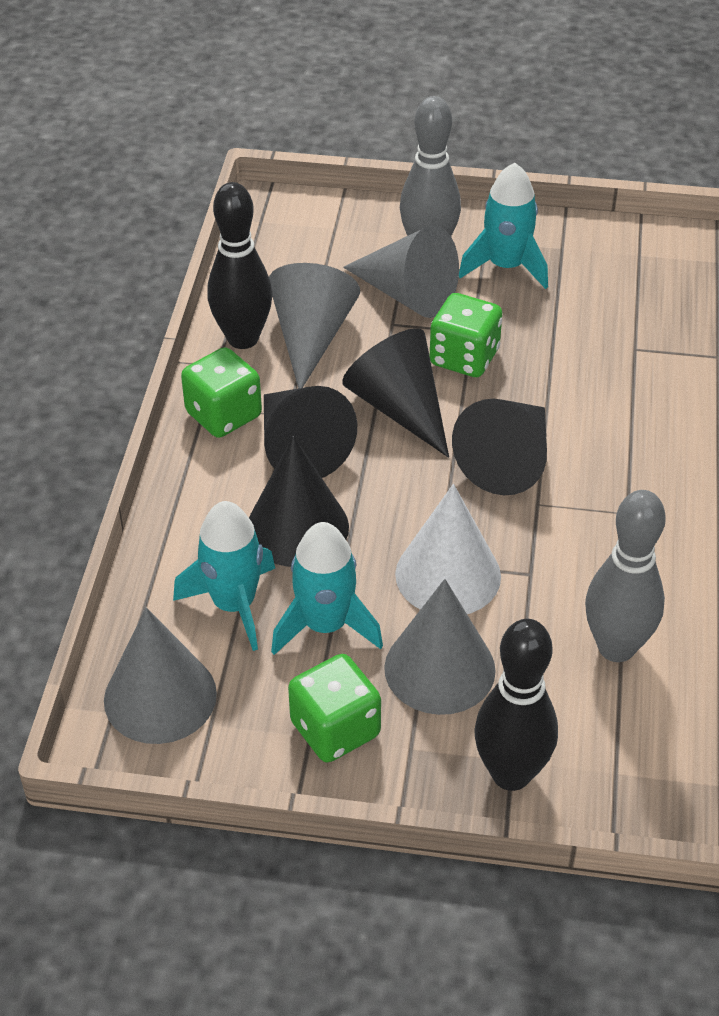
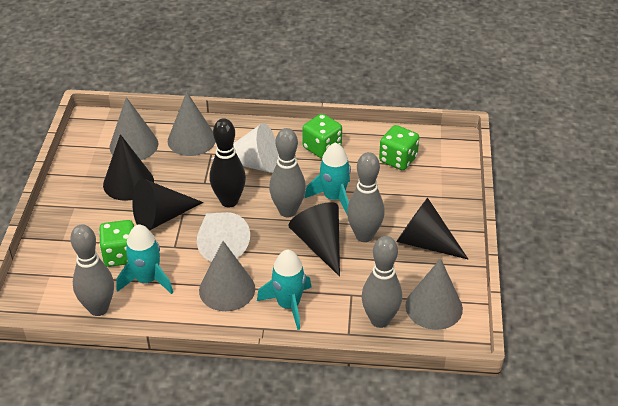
black bowling pin: 2 -> 1
grey bowling pin: 2 -> 4
white cone: 1 -> 2

